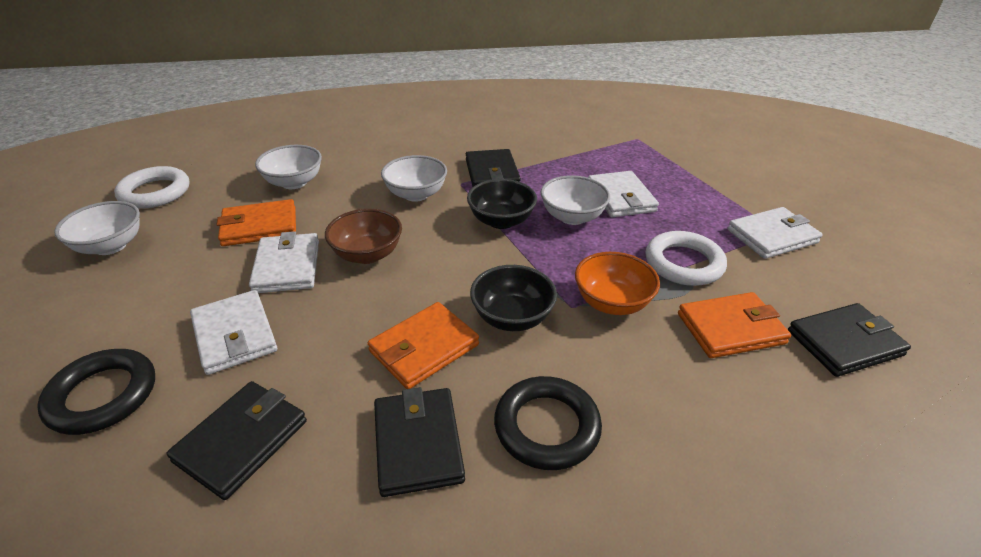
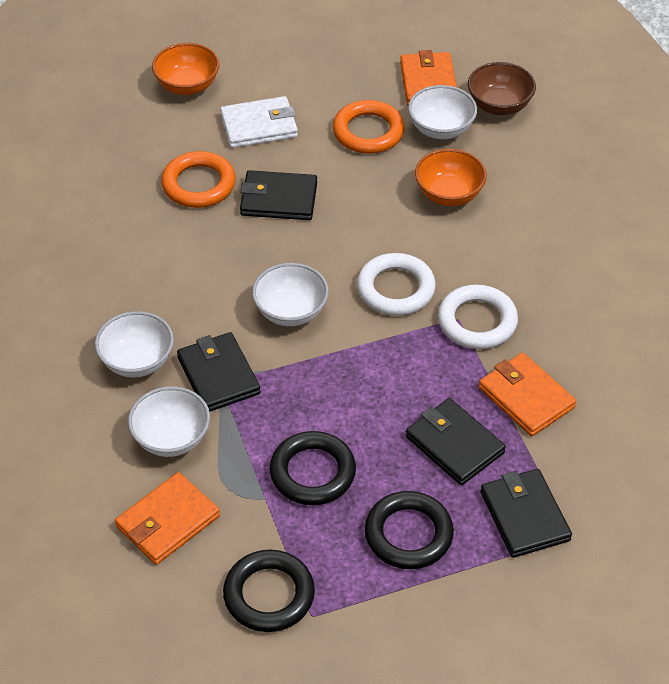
black bowl: 2 -> 0
black ring: 2 -> 3
orange bowl: 1 -> 2
orange ring: 0 -> 2
white wallet: 4 -> 1

